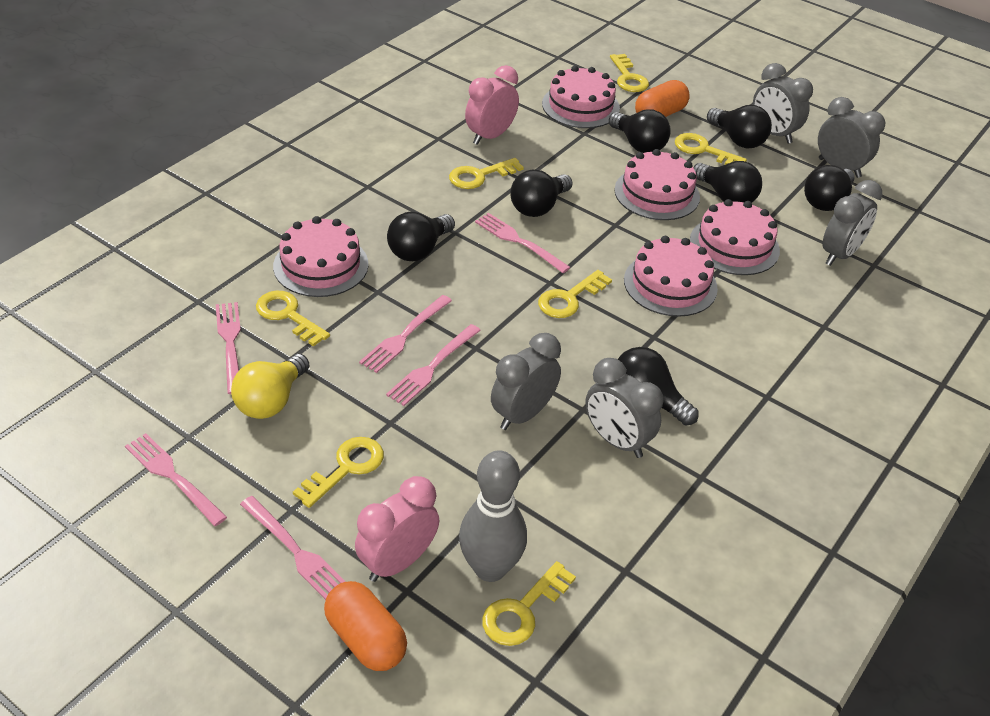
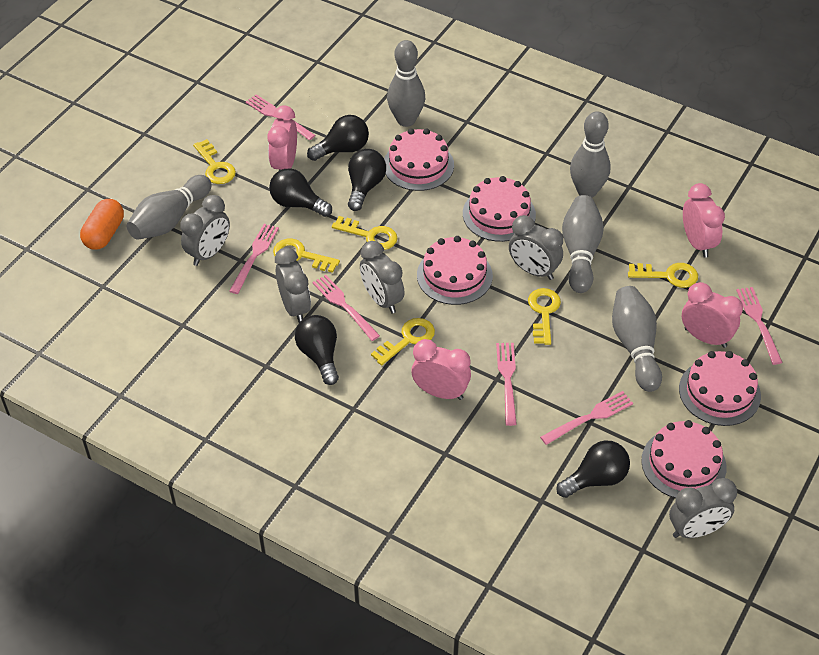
black light bulb: 7 -> 5
grey bowling pin: 1 -> 5
orange capsule: 2 -> 1
pink clock: 2 -> 4
yellow key: 7 -> 6
yellow light bulb: 1 -> 0

